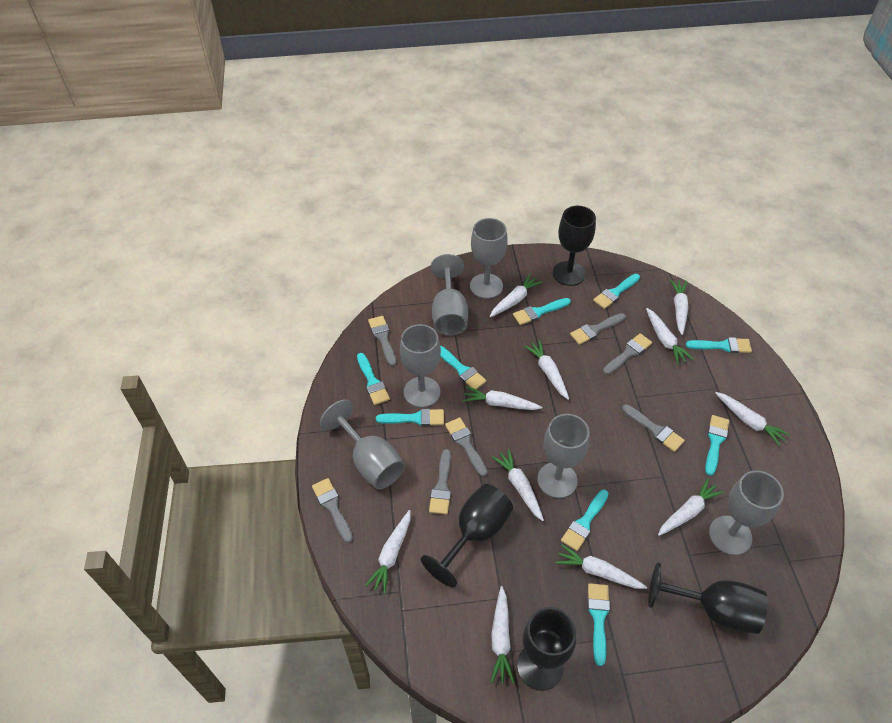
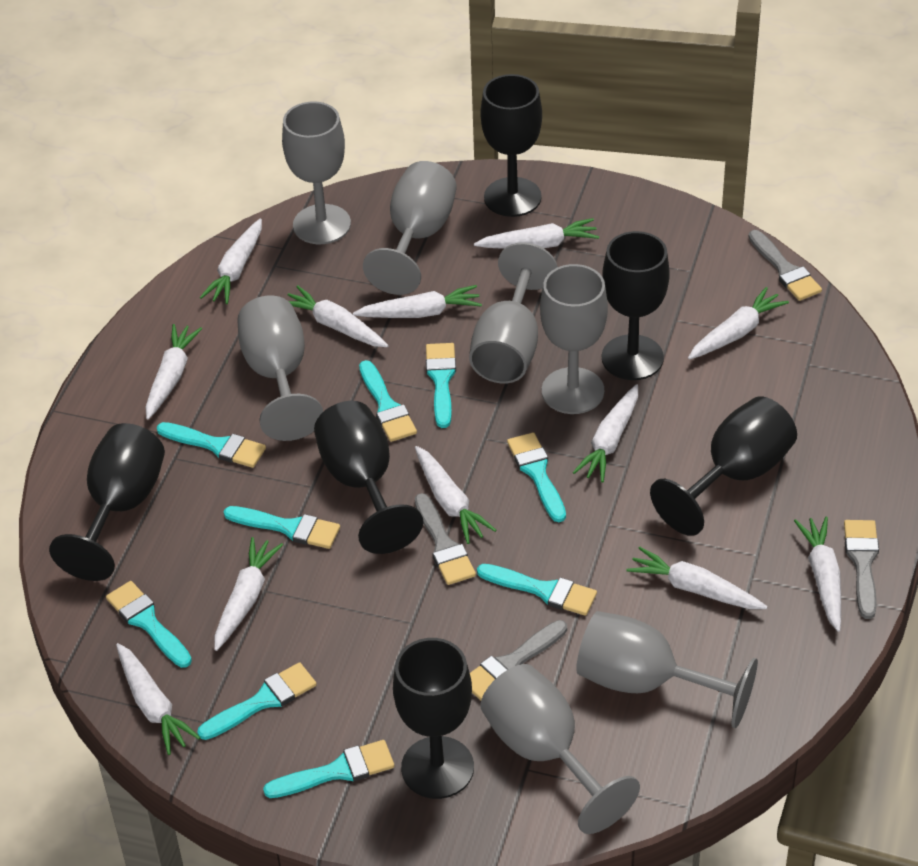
black goblet: 4 -> 6
grey brush: 7 -> 4
grey goblet: 6 -> 7
white carrot: 11 -> 12

